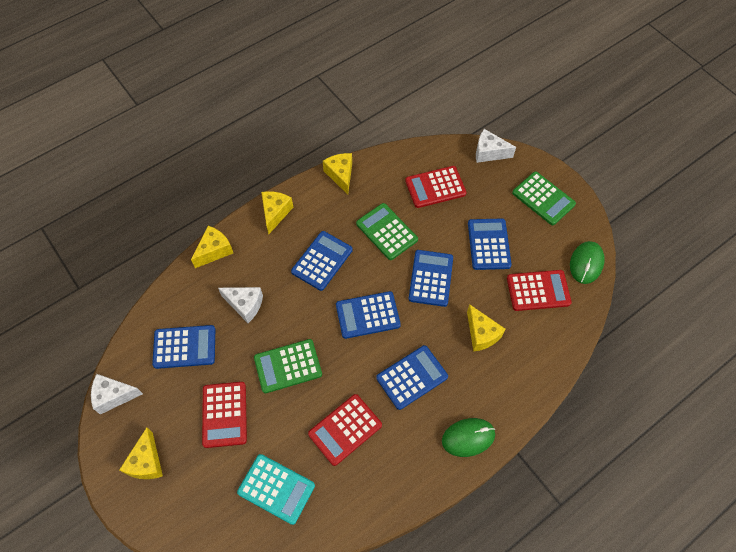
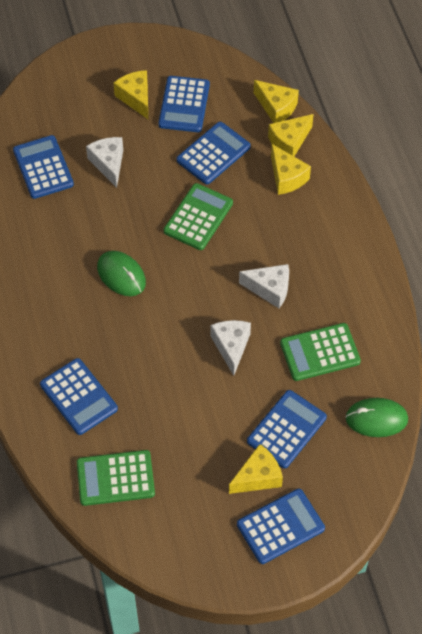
red calculator: 4 -> 0
turquoise calculator: 1 -> 0

